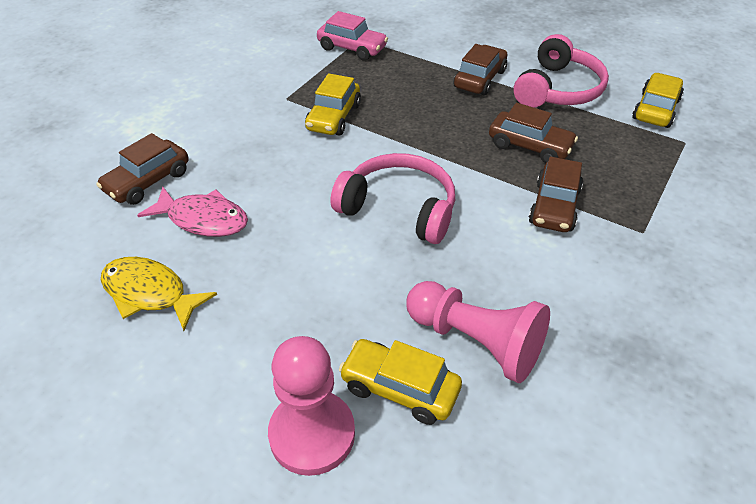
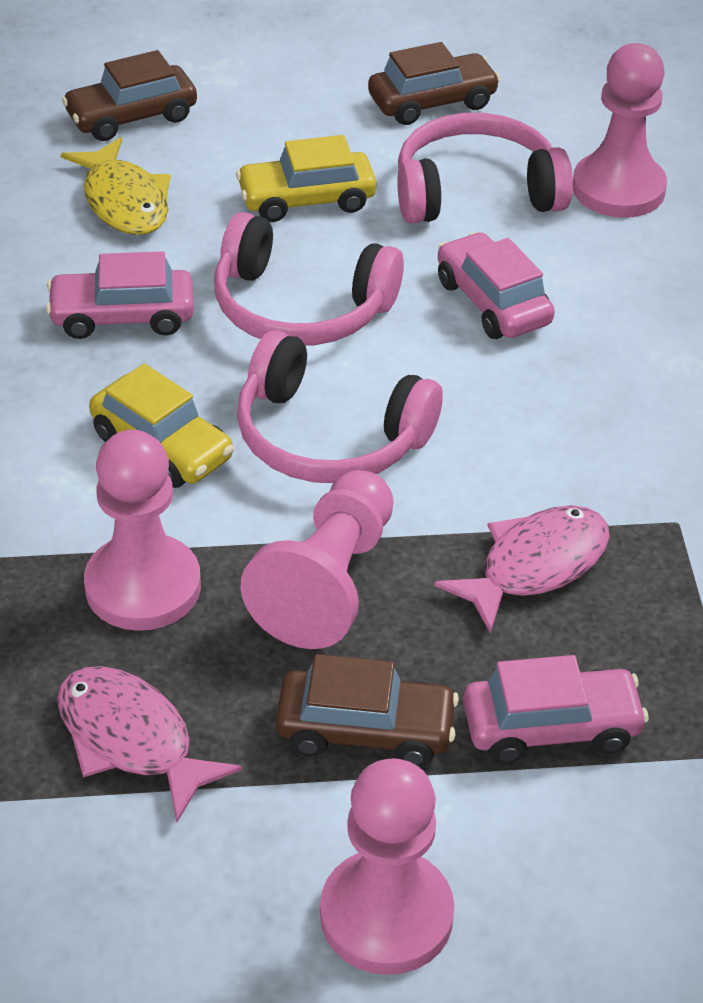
brown car: 4 -> 3
pink car: 1 -> 3
pink fish: 1 -> 2
pink headphones: 2 -> 3
pink pawn: 2 -> 4
yellow car: 3 -> 2

